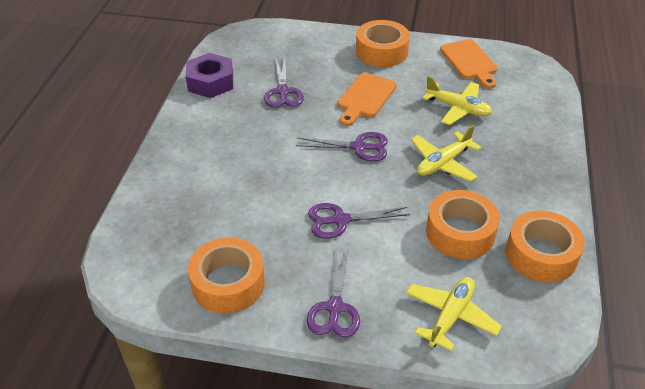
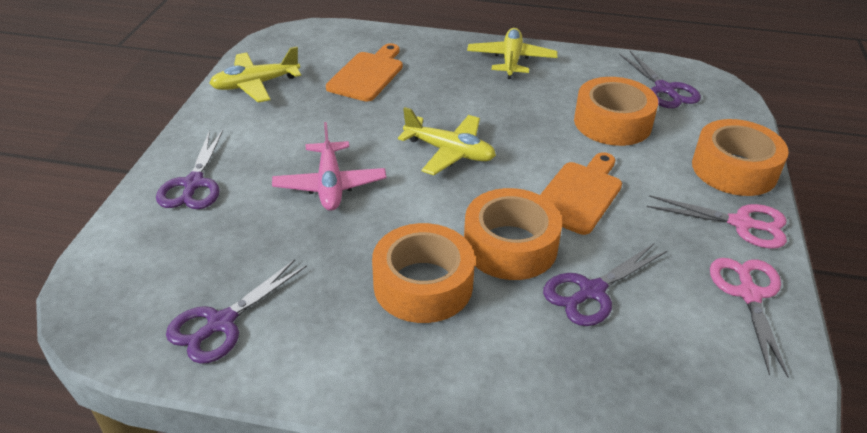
pink plane: 0 -> 1
pink scissors: 0 -> 2
purple nut: 1 -> 0

